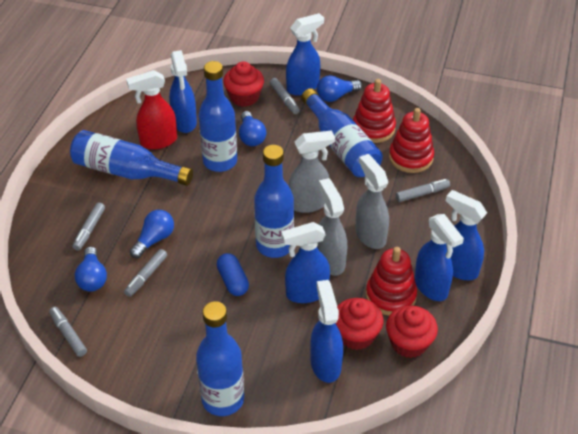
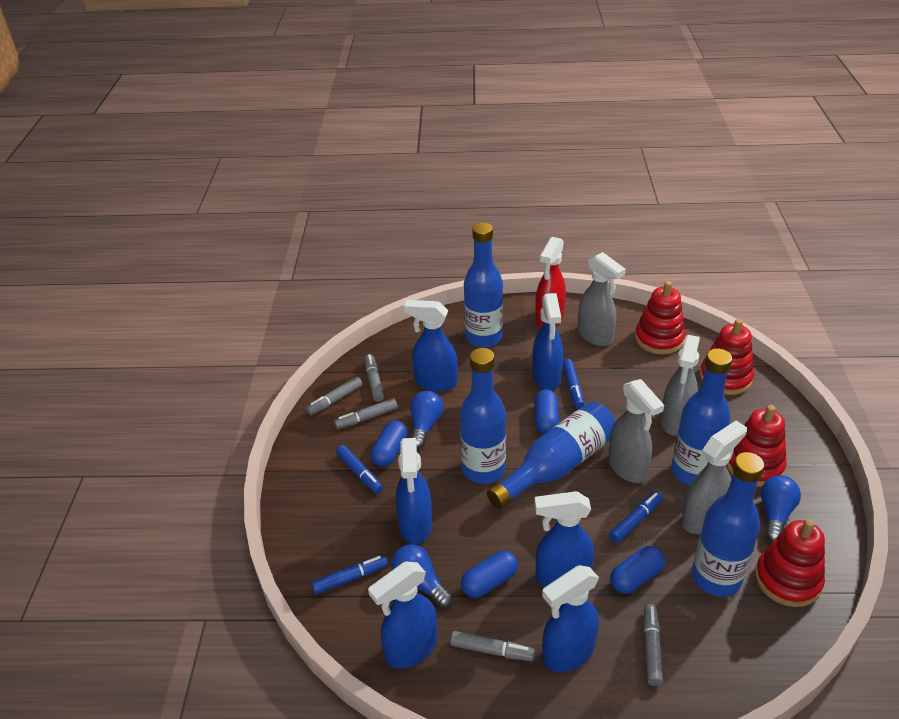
blue capsule: 1 -> 4
blue light bulb: 4 -> 3
blue marker: 0 -> 4
grey spray bottle: 3 -> 4
red cupcake: 3 -> 0
red stacking toy: 3 -> 4

